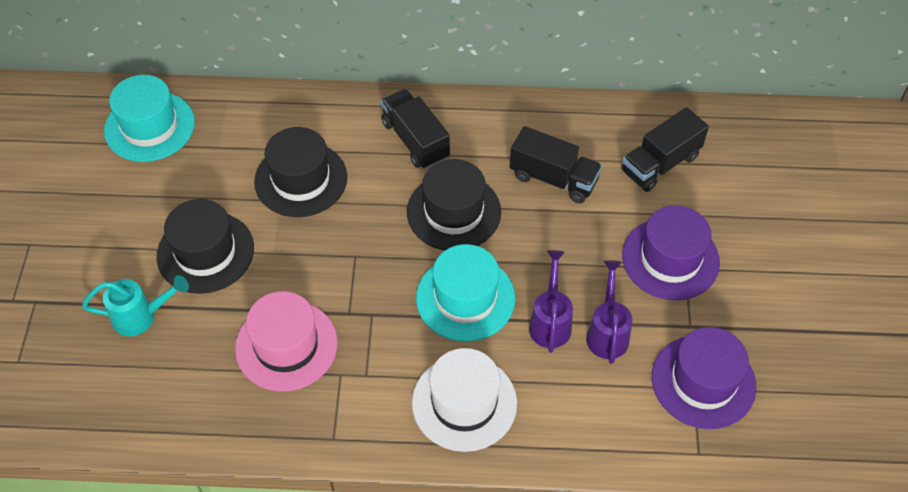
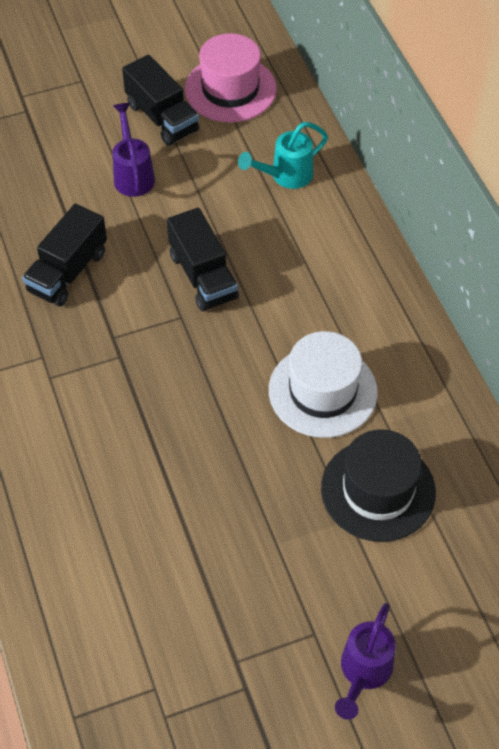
black hat: 3 -> 1
purple hat: 2 -> 0
turquoise hat: 2 -> 0

